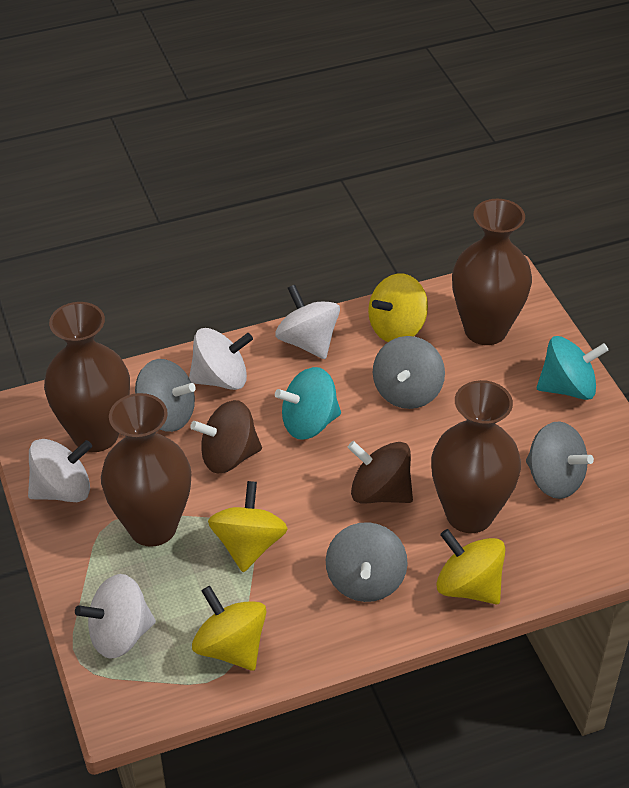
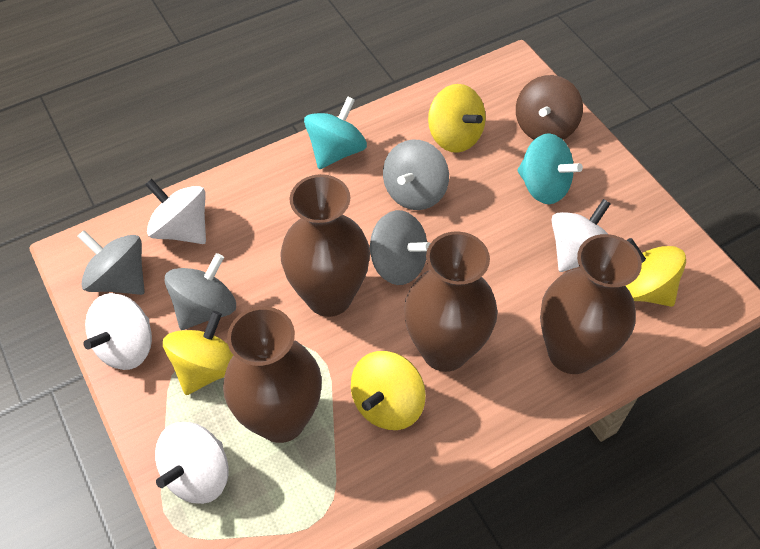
brown spinning top: 2 -> 1

